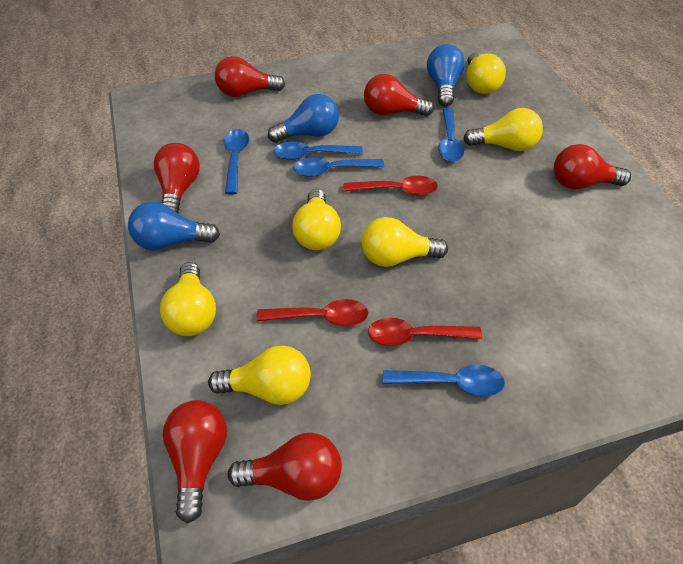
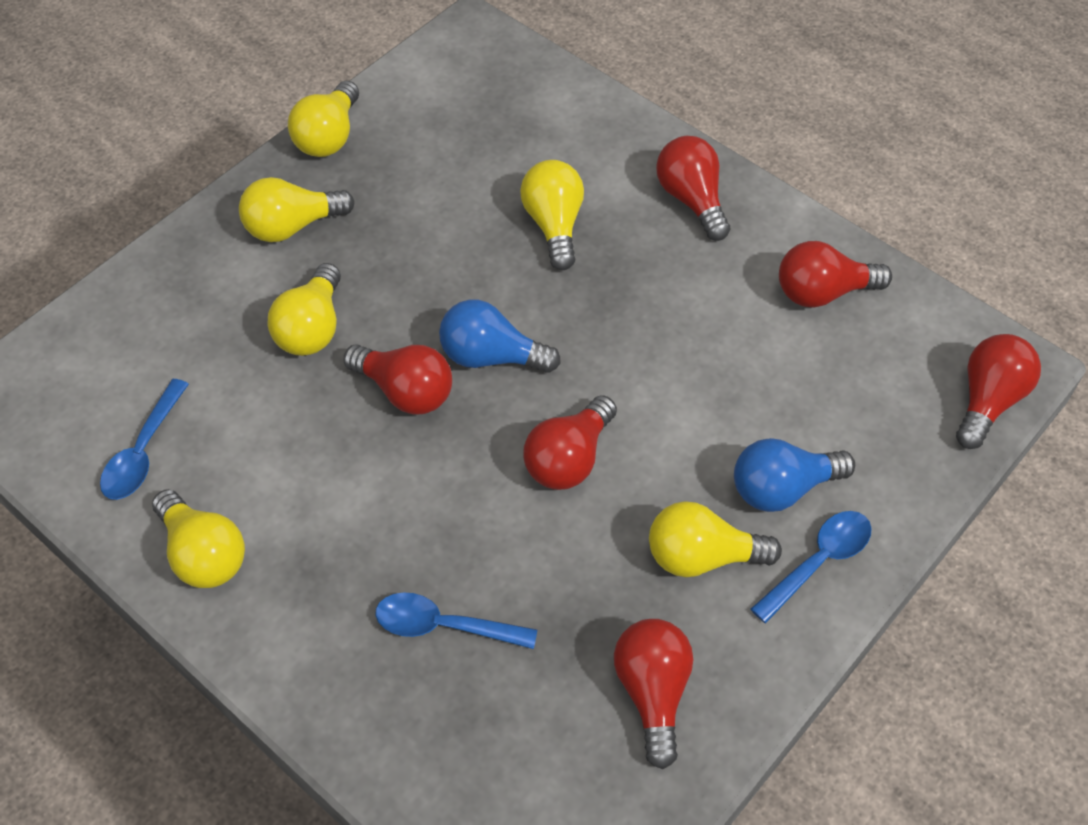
blue light bulb: 3 -> 2
blue spoon: 5 -> 3
red spoon: 3 -> 0

